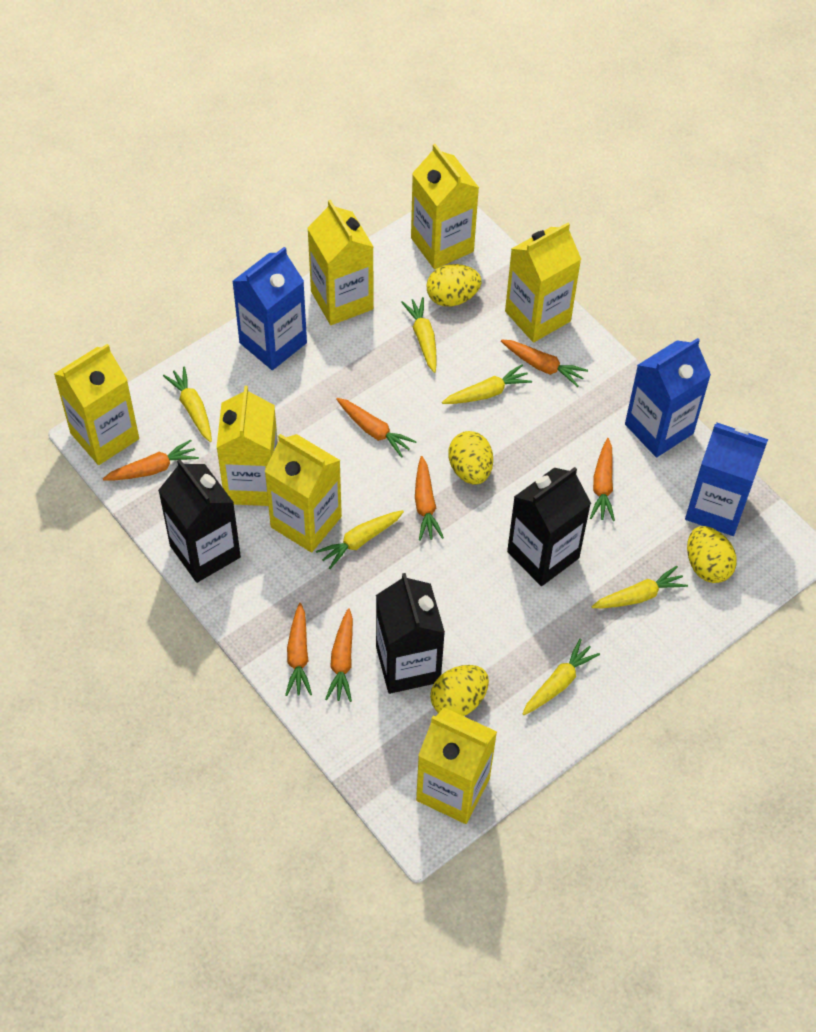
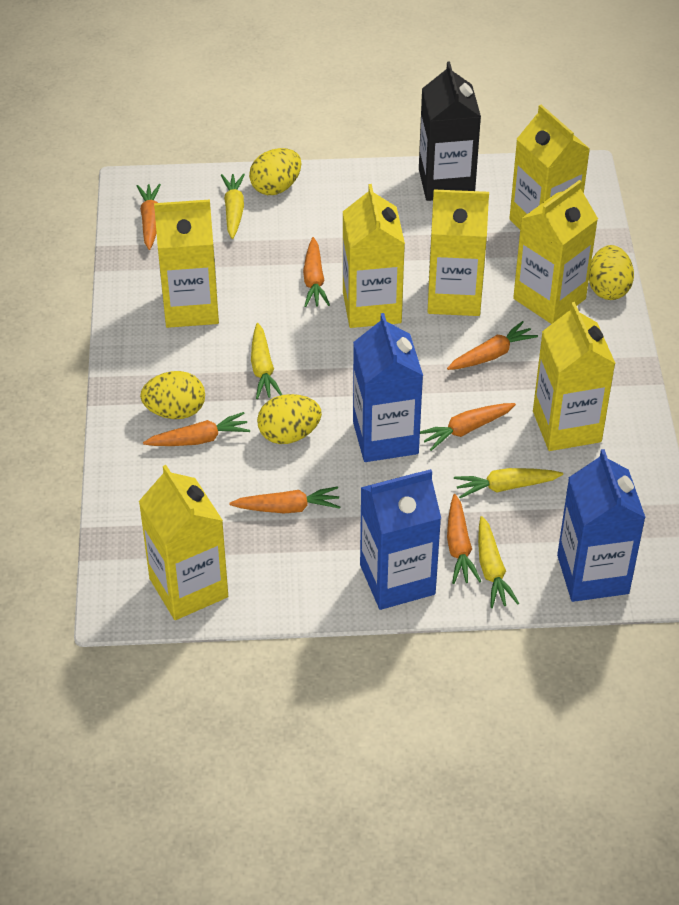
black carton: 3 -> 1
yellow carrot: 6 -> 4

